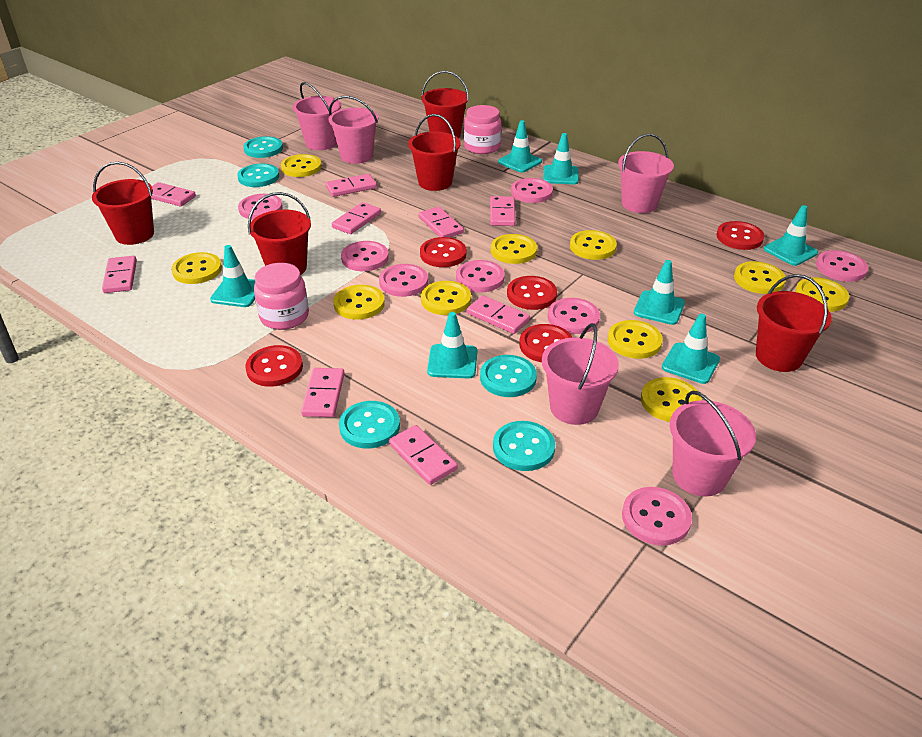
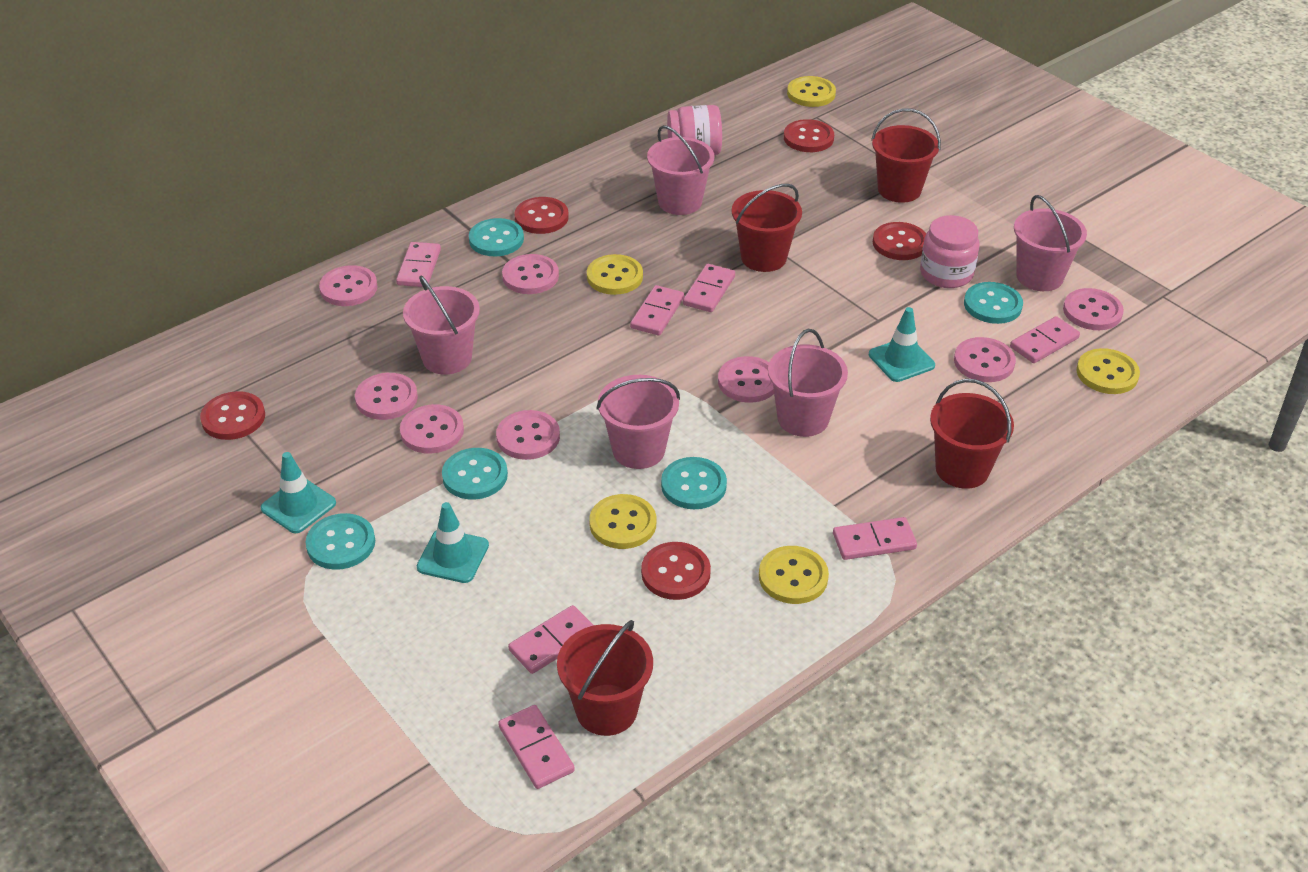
pink domino: 9 -> 7
red bucket: 5 -> 4
turquoise traffic cone: 7 -> 3
yellow button: 10 -> 5

